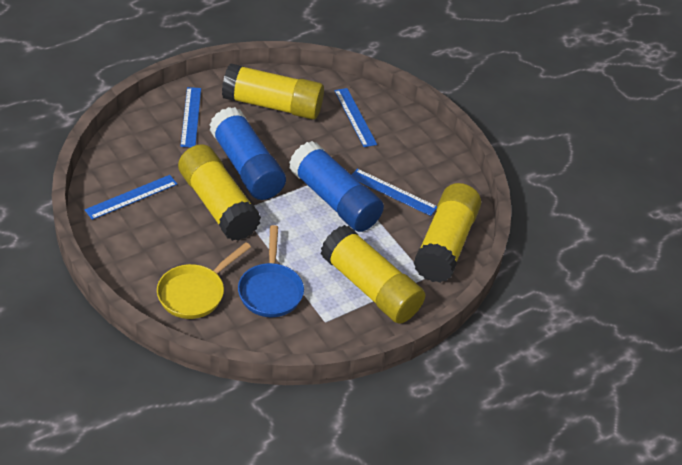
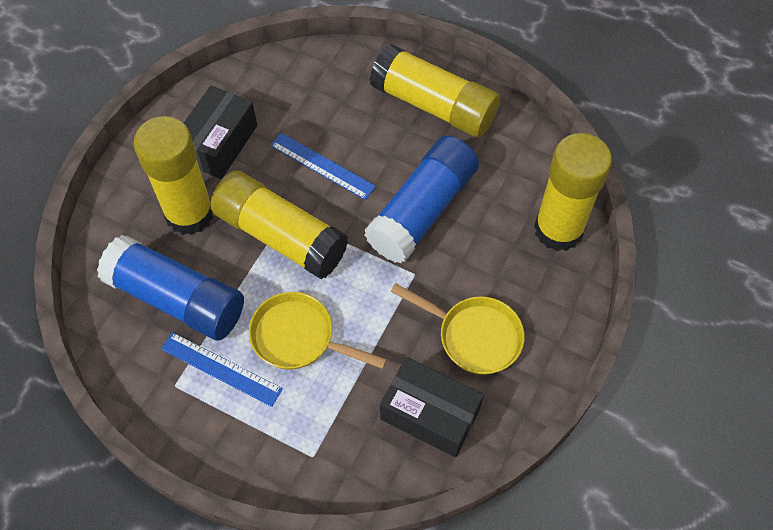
black box: 0 -> 2
blue pan: 1 -> 0
blue ruler: 4 -> 2
yellow pan: 1 -> 2

